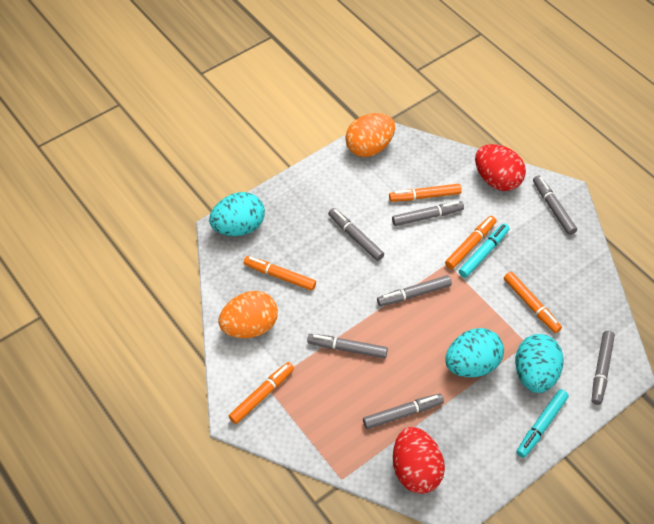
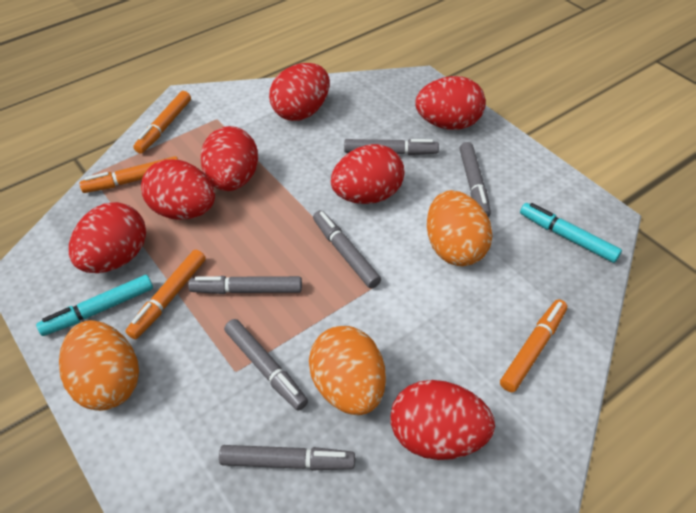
grey marker: 7 -> 6
orange egg: 2 -> 3
orange marker: 5 -> 4
red egg: 2 -> 7
turquoise egg: 3 -> 0

